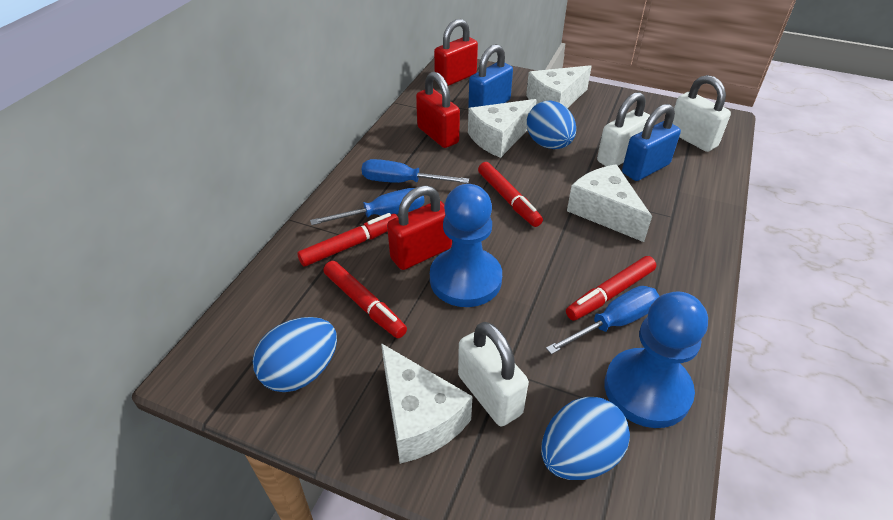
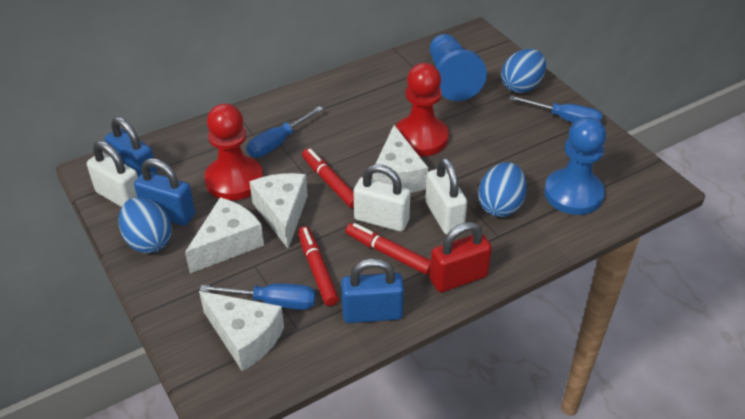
blue padlock: 2 -> 3
red marker: 4 -> 3
red padlock: 3 -> 1
red pawn: 0 -> 2

